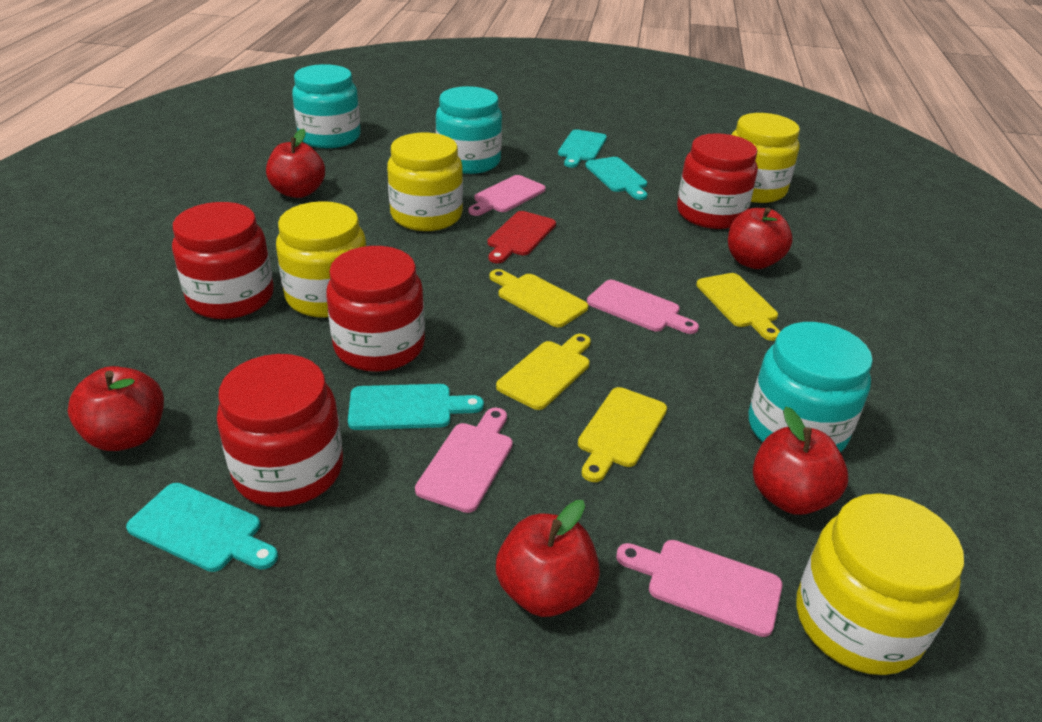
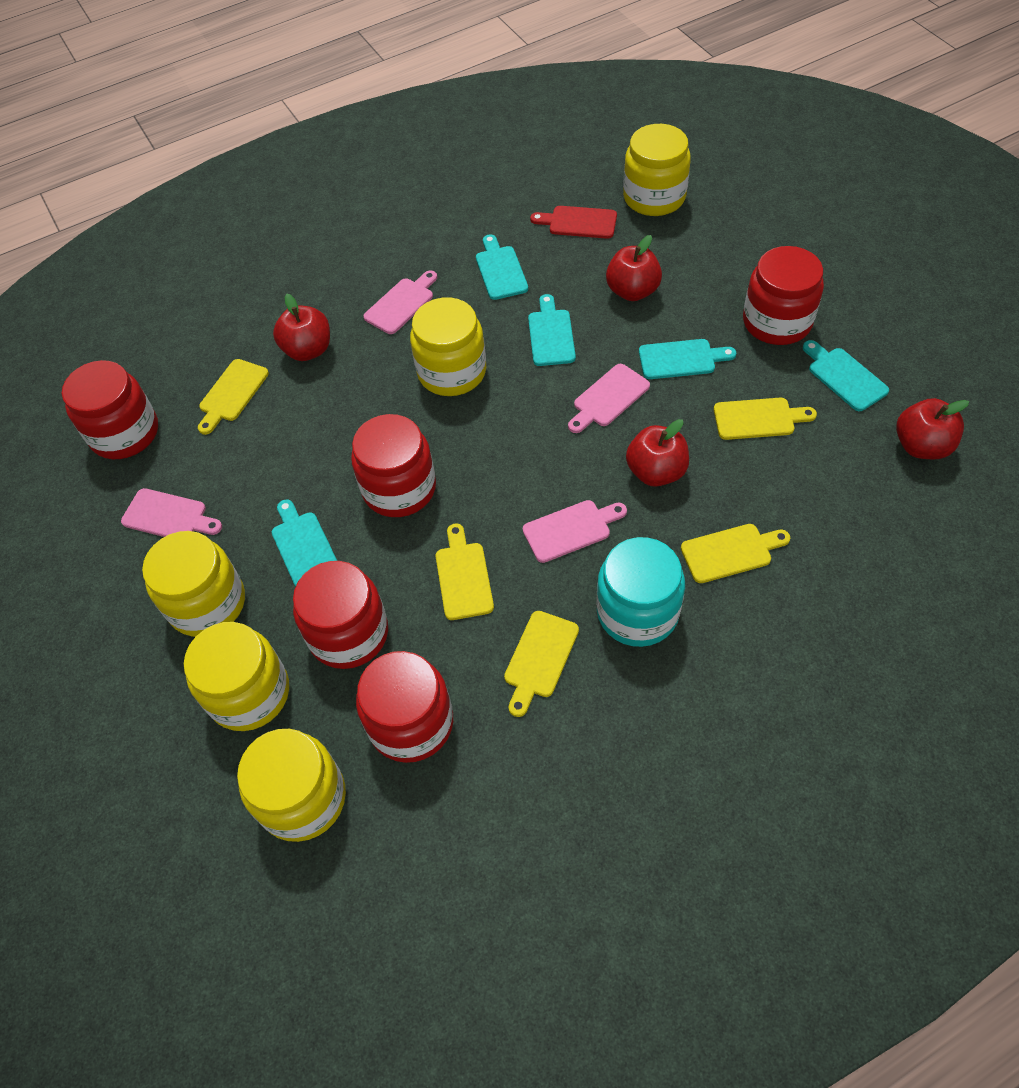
red apple: 5 -> 4
red jar: 4 -> 5
turquoise cutting board: 4 -> 5
turquoise jar: 3 -> 1
yellow cutting board: 4 -> 5
yellow jar: 4 -> 5

